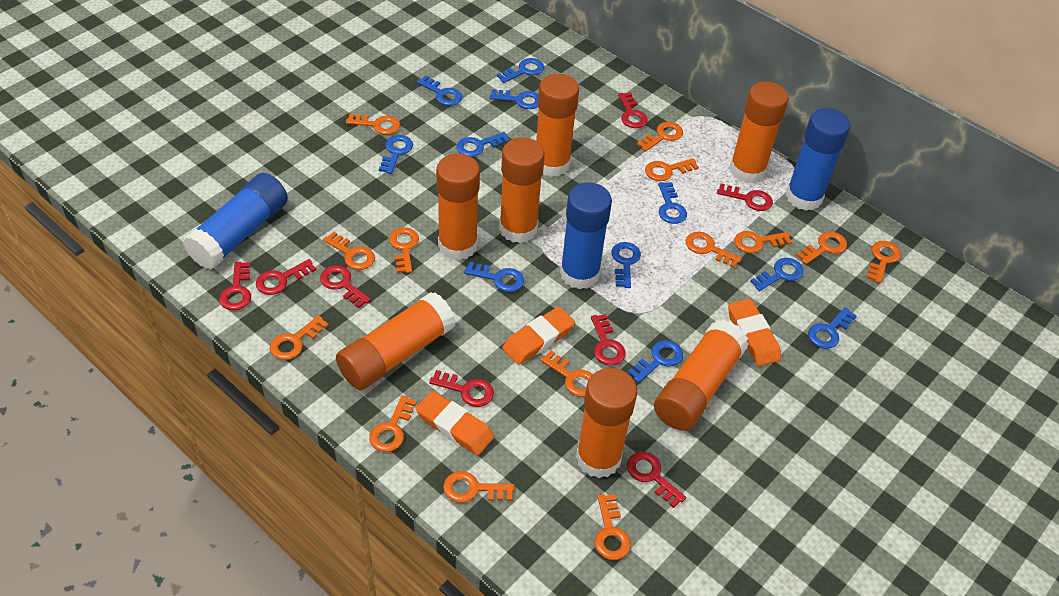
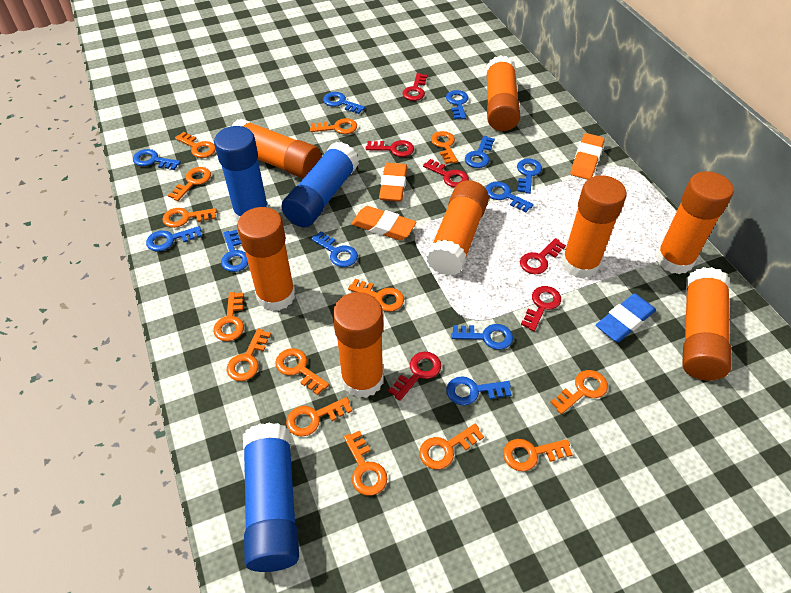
blue eraser: 0 -> 1
orange glue stick: 7 -> 8
red key: 8 -> 6

